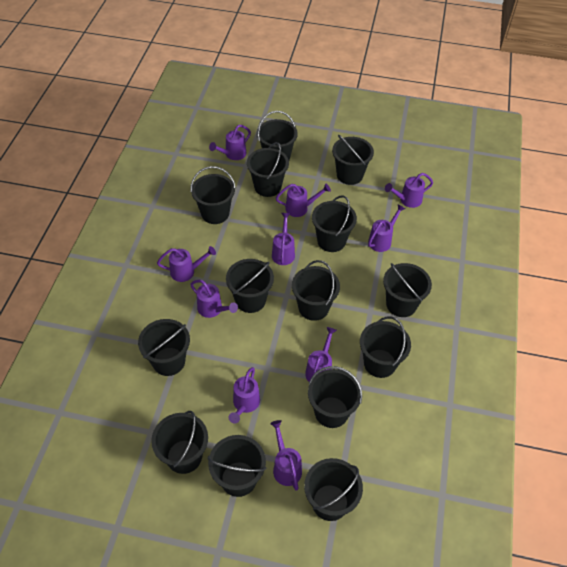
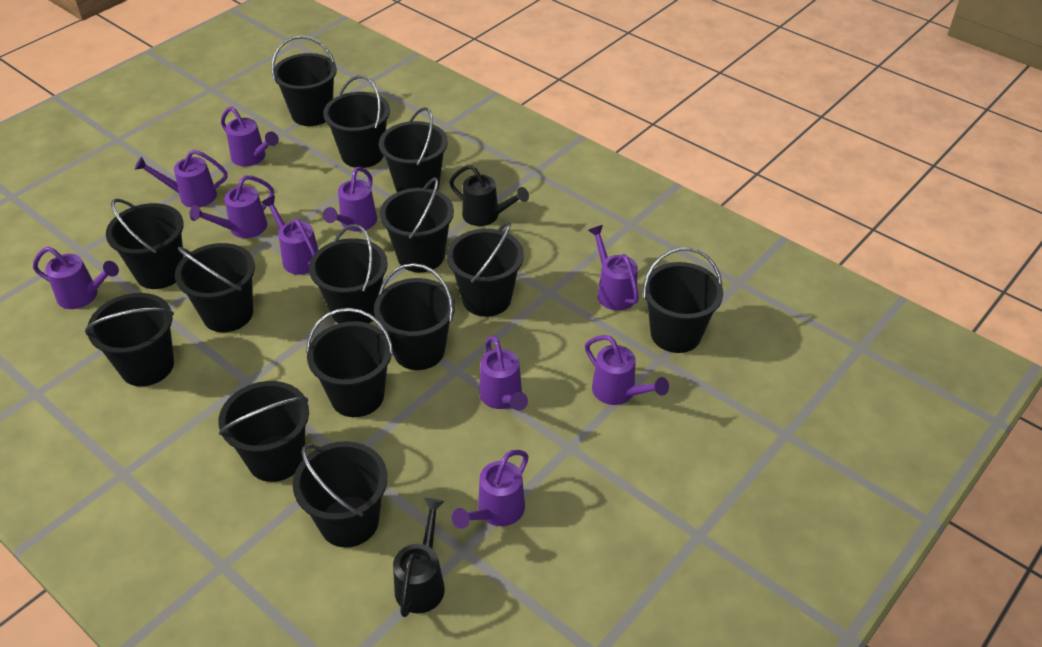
black watering can: 0 -> 2

